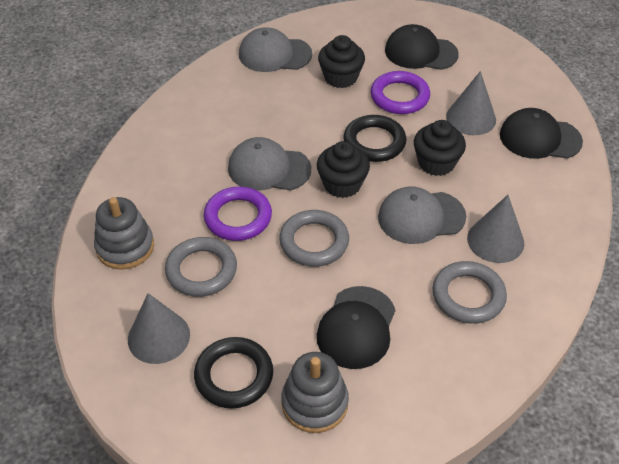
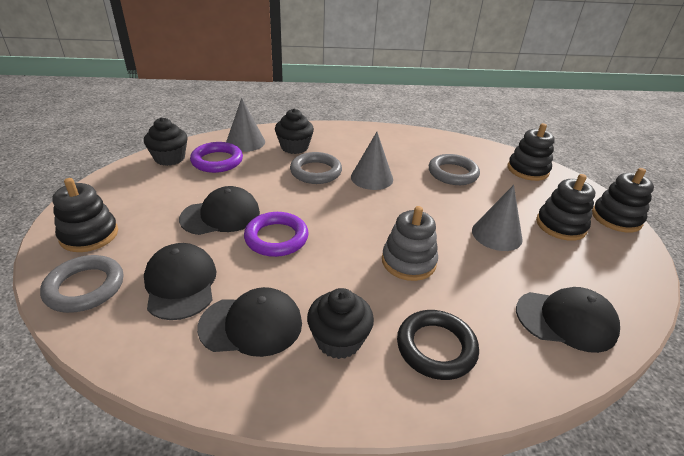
black cap: 3 -> 4
black ring: 2 -> 1
black stacking toy: 0 -> 4
grey cap: 3 -> 0
grey stacking toy: 2 -> 1

